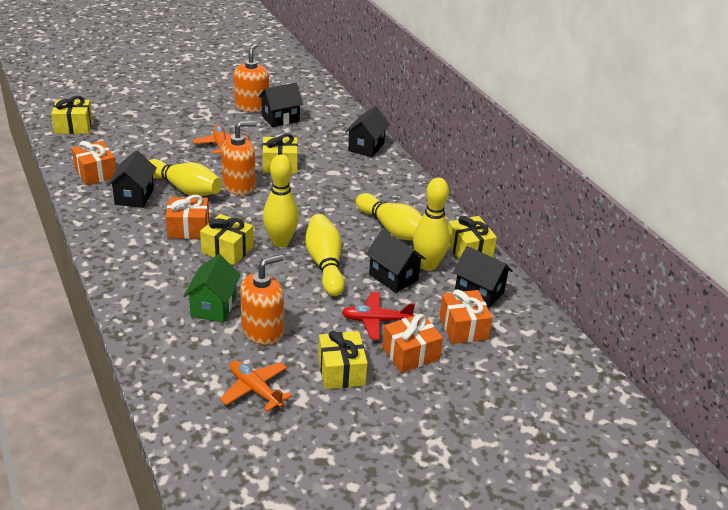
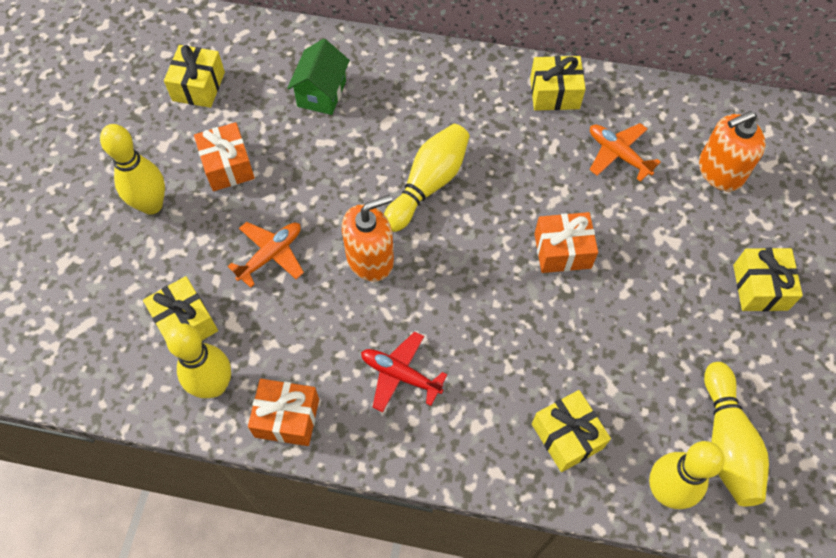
black house: 5 -> 0
orange gift: 4 -> 3
orange soap dispenser: 3 -> 2

